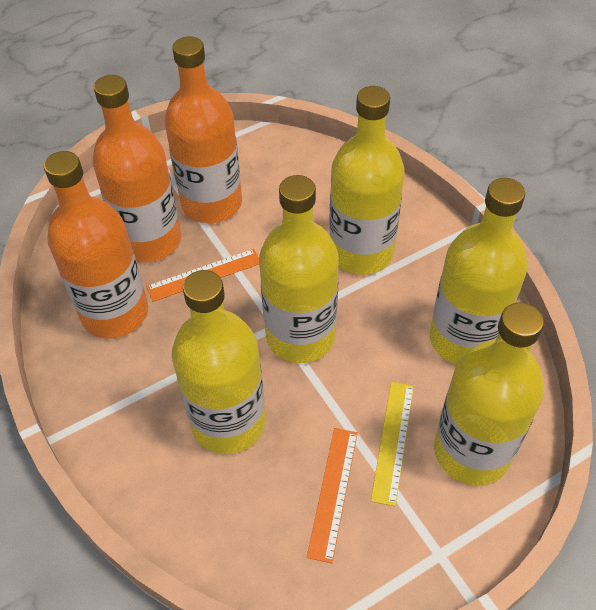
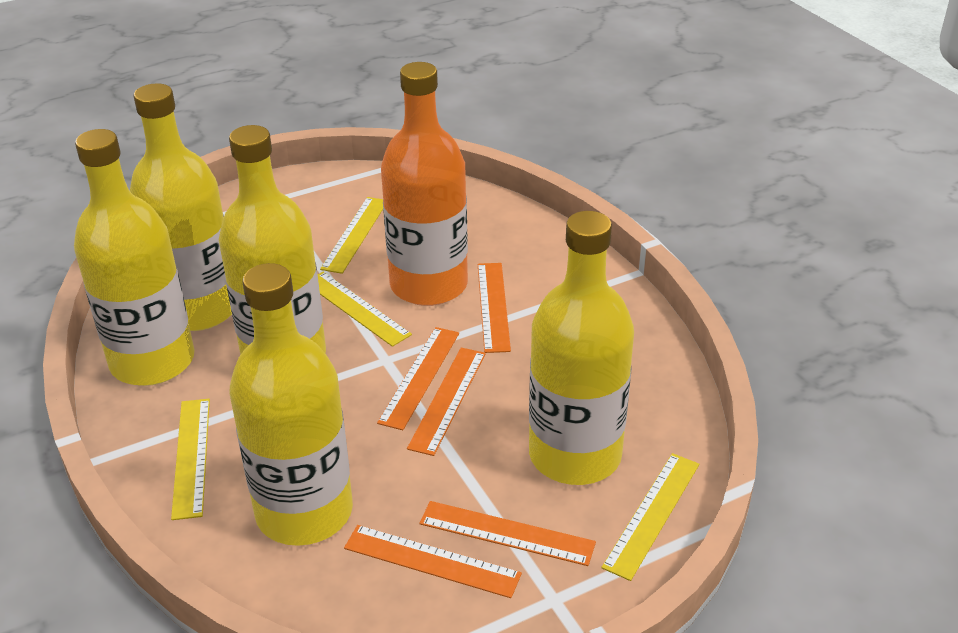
orange bottle: 3 -> 1
orange ruler: 2 -> 5
yellow ruler: 1 -> 4

